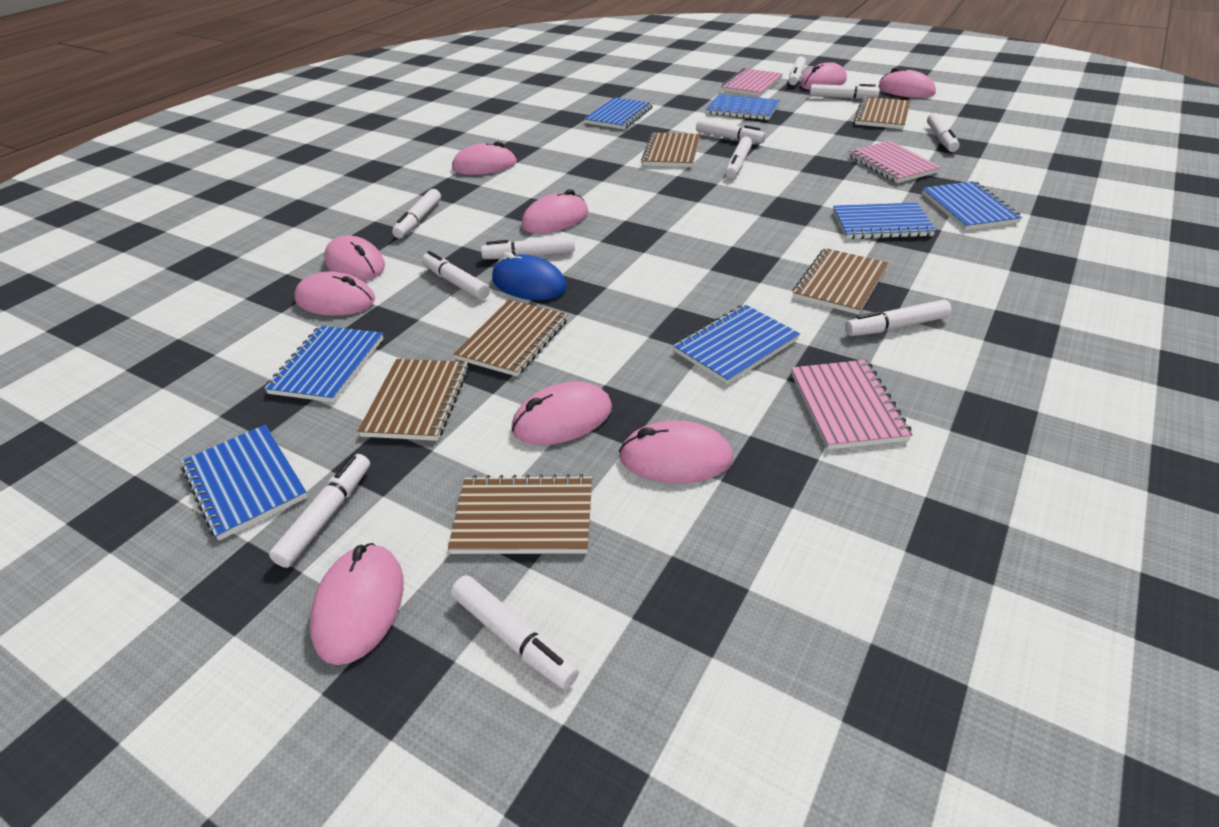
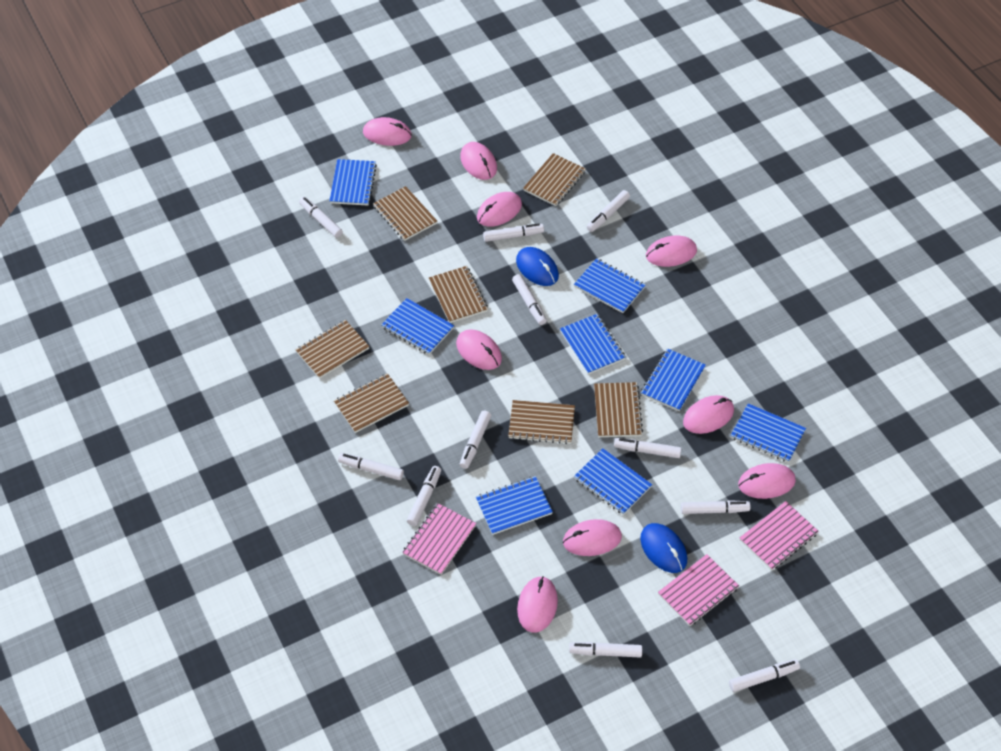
blue mouse: 1 -> 2
blue notebook: 7 -> 8
brown notebook: 6 -> 7

